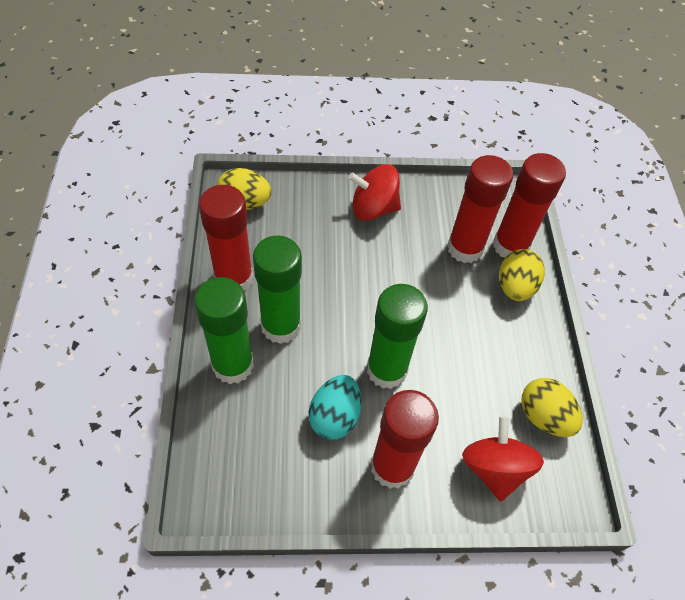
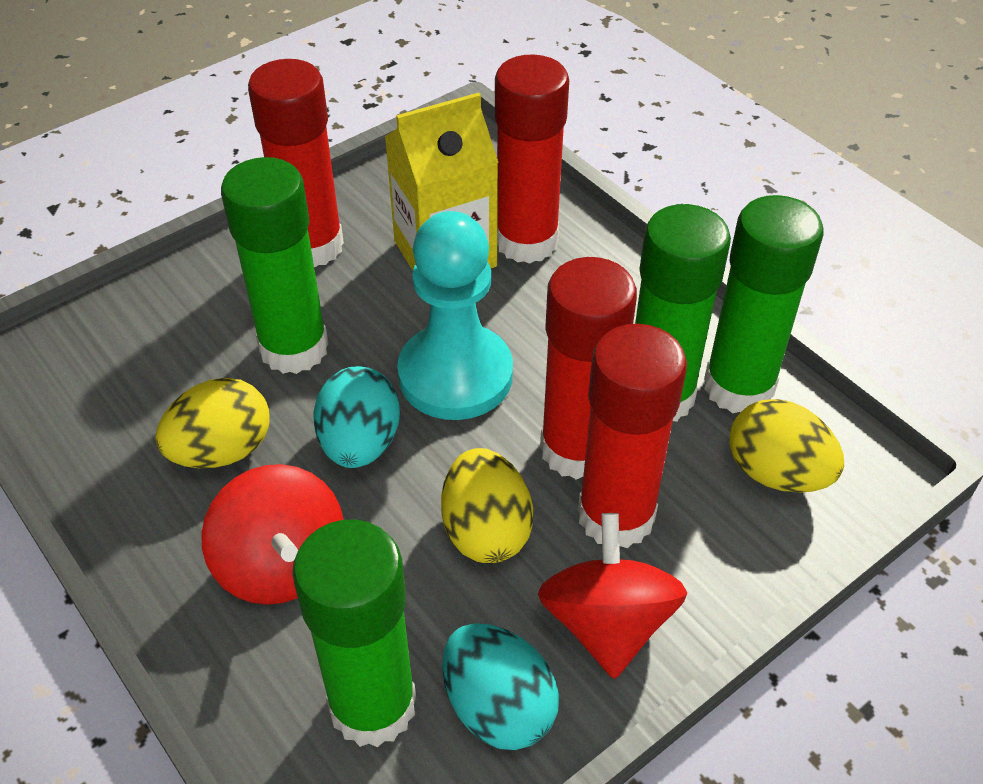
green glue stick: 3 -> 4
turquoise egg: 1 -> 2
turquoise pawn: 0 -> 1
yellow carton: 0 -> 1

